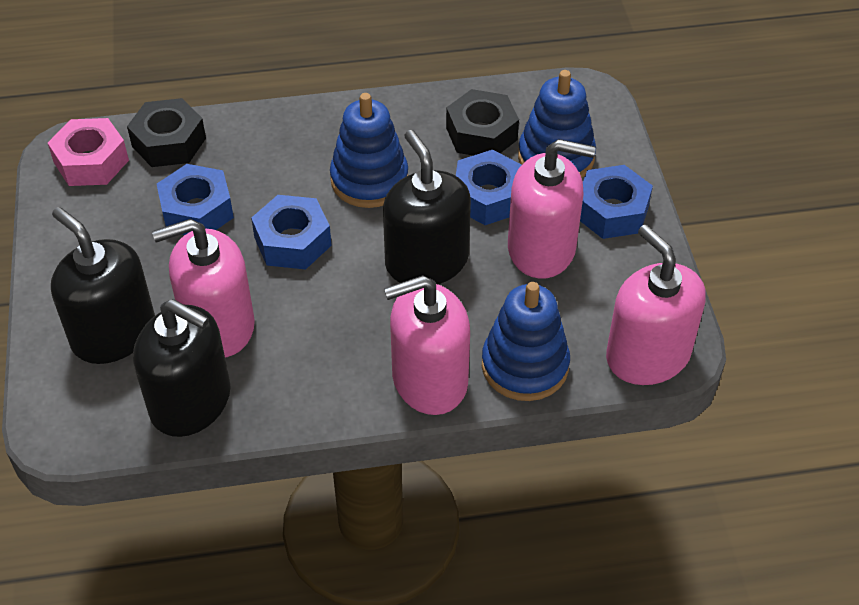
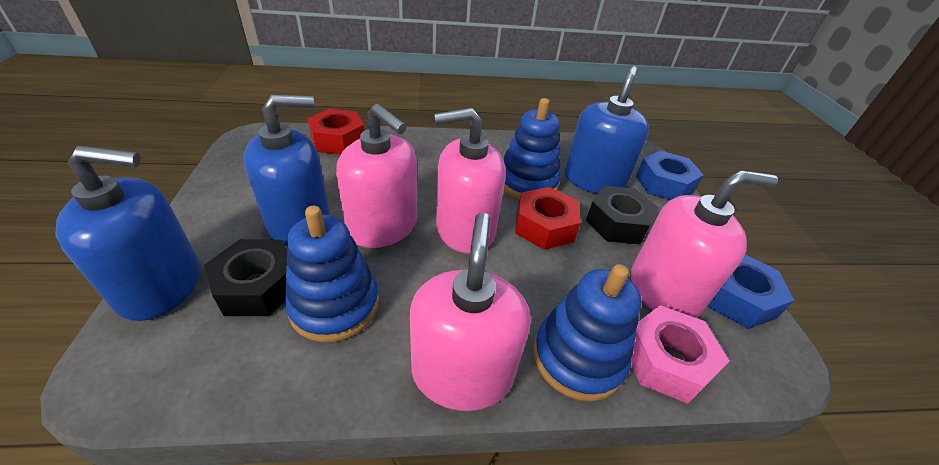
black soap dispenser: 3 -> 0
blue nut: 4 -> 2
blue soap dispenser: 0 -> 3
red nut: 0 -> 2

